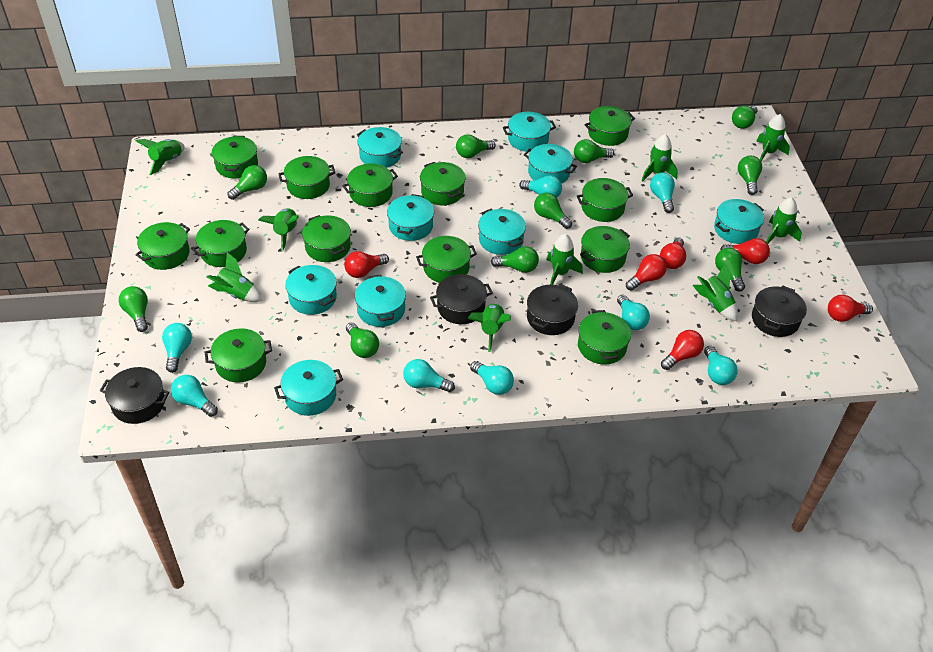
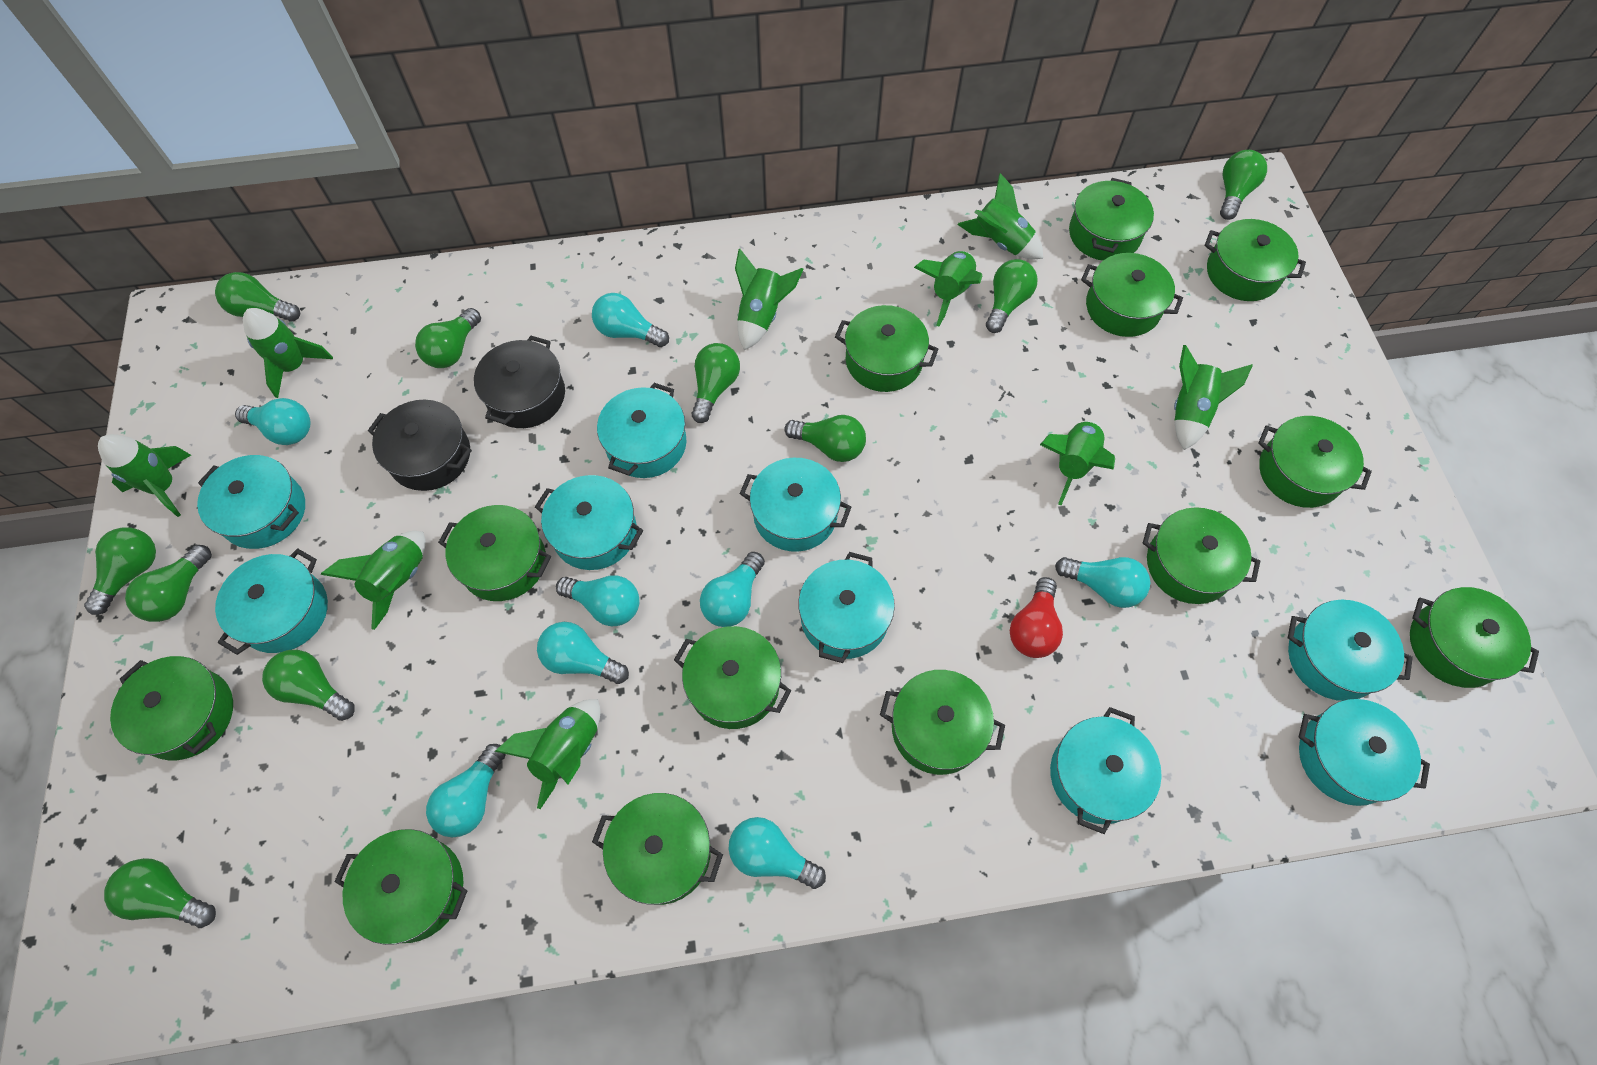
black pot: 4 -> 2
red light bulb: 6 -> 1

